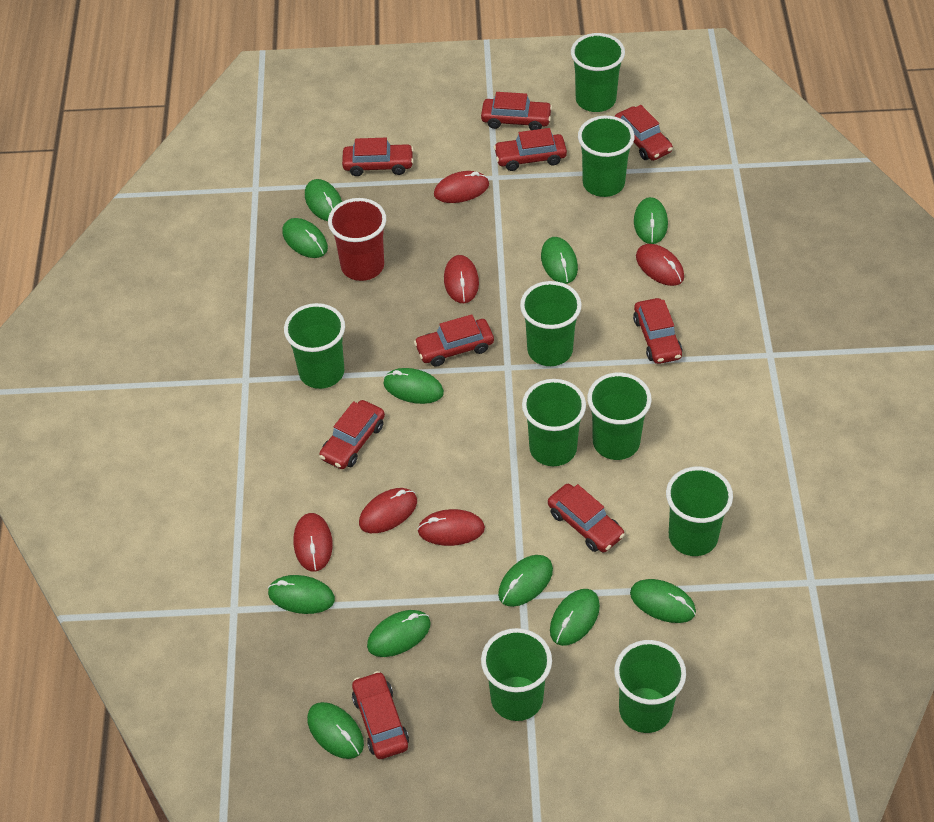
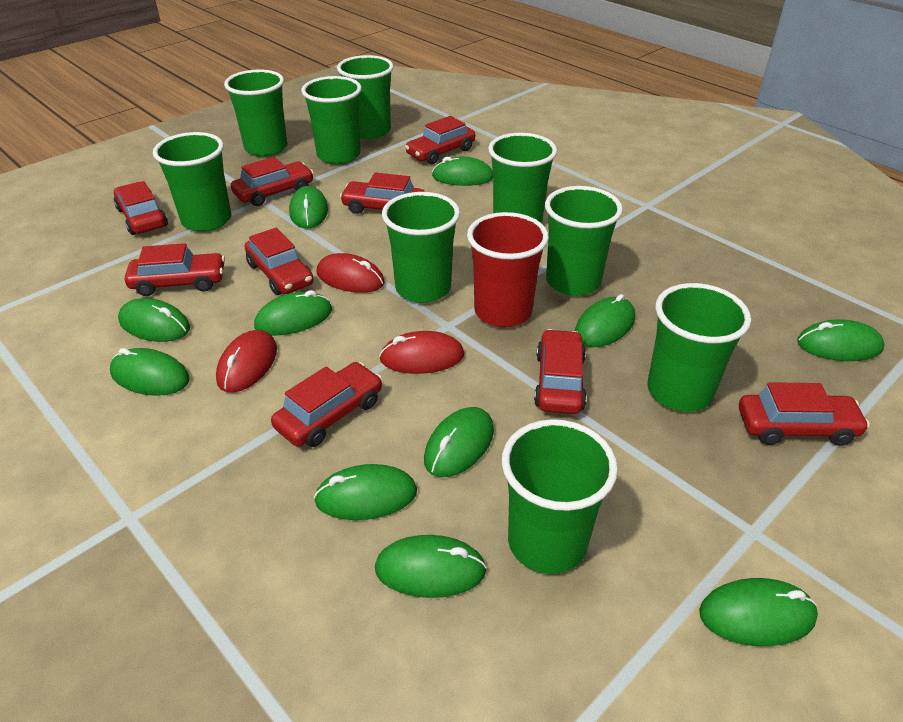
red mouse: 6 -> 3

